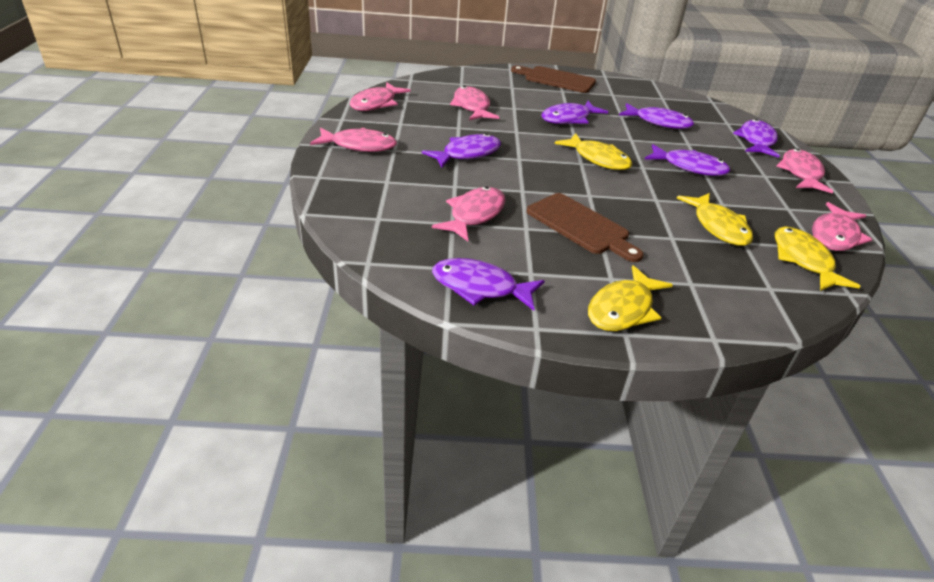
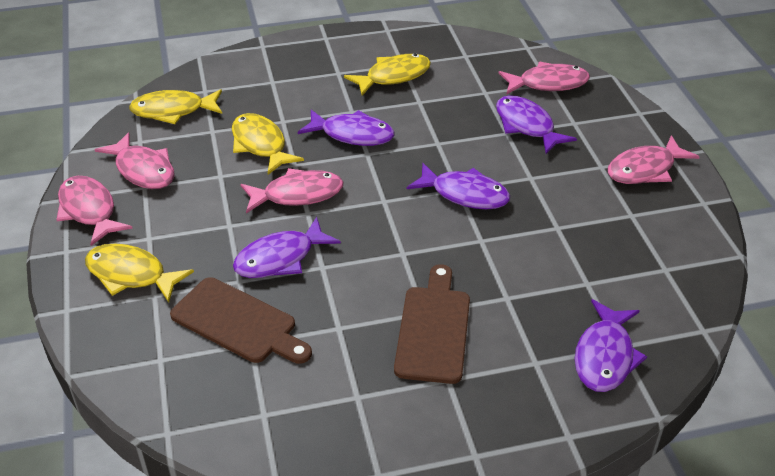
pink fish: 6 -> 5
purple fish: 6 -> 5

